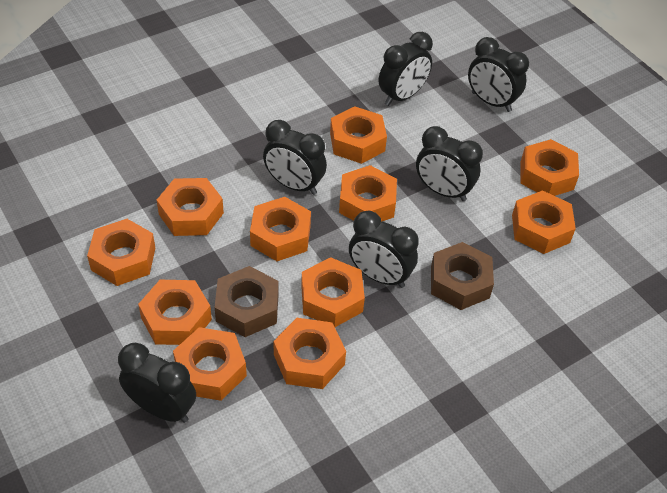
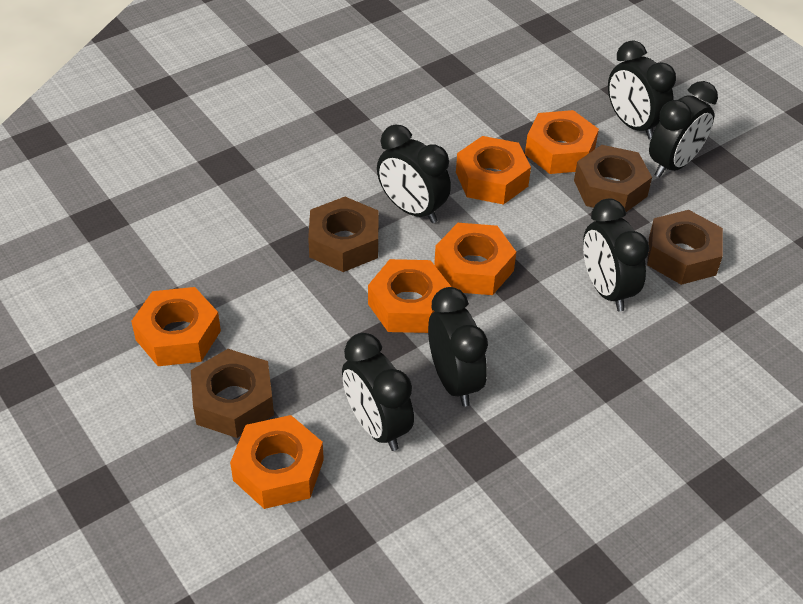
brown nut: 2 -> 4
orange nut: 11 -> 6

